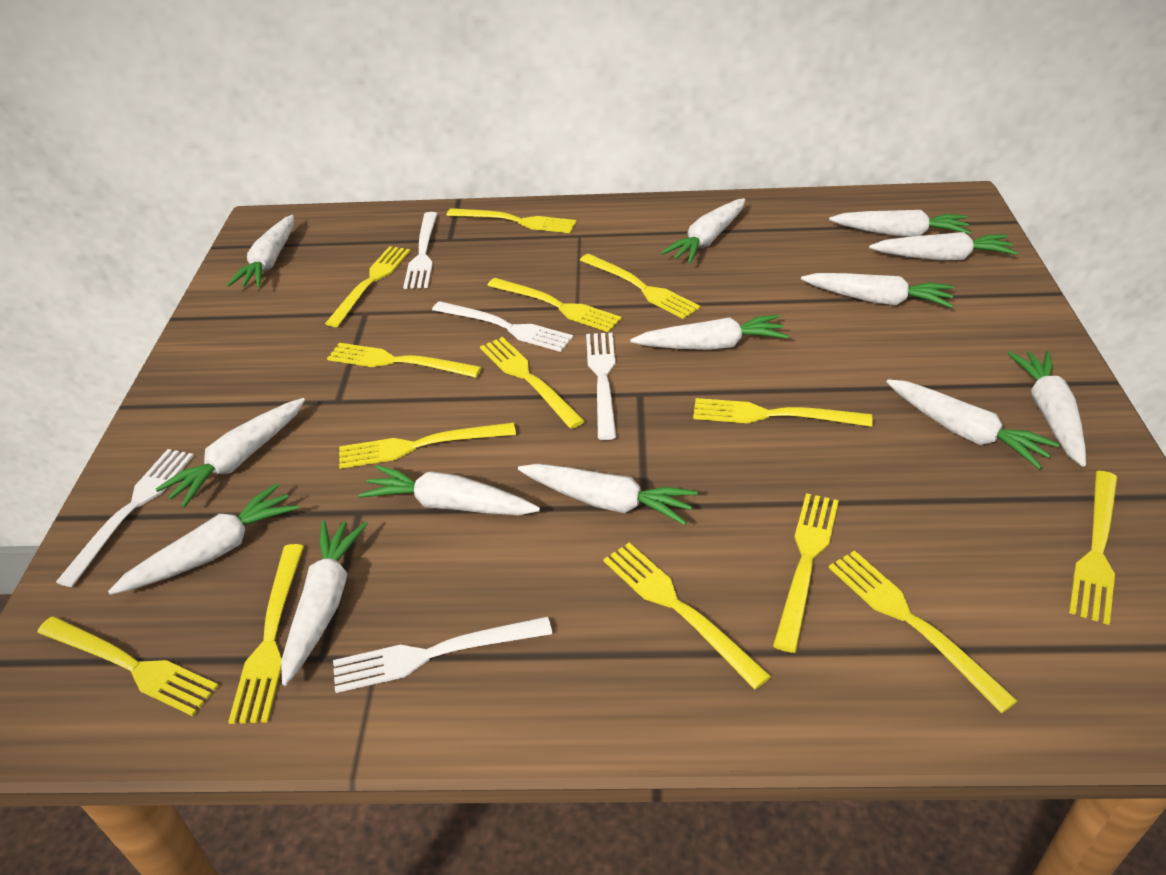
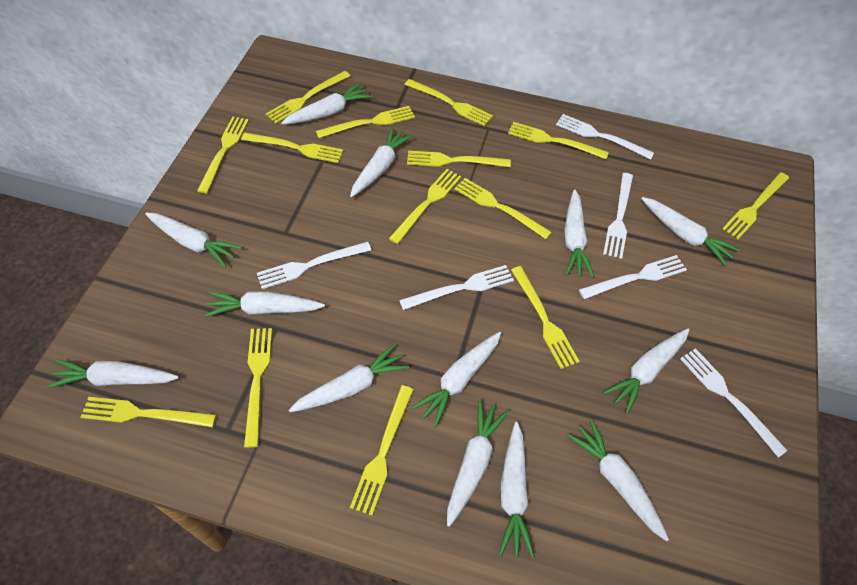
white fork: 5 -> 6

